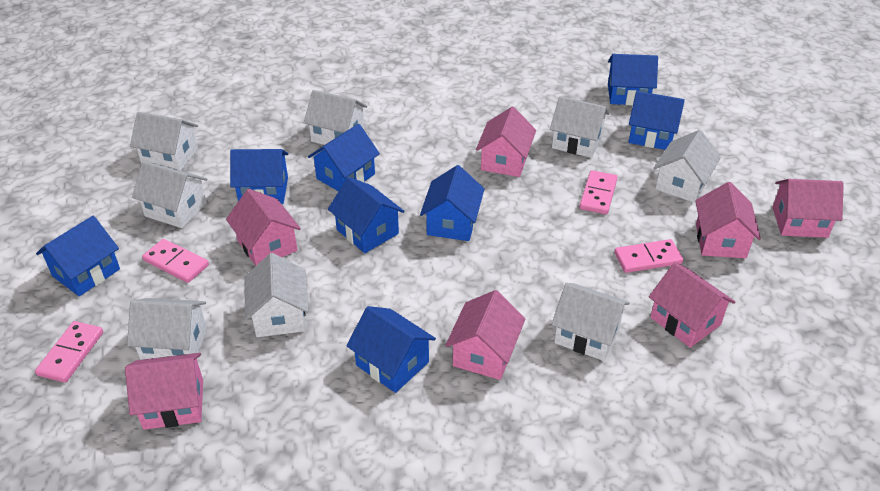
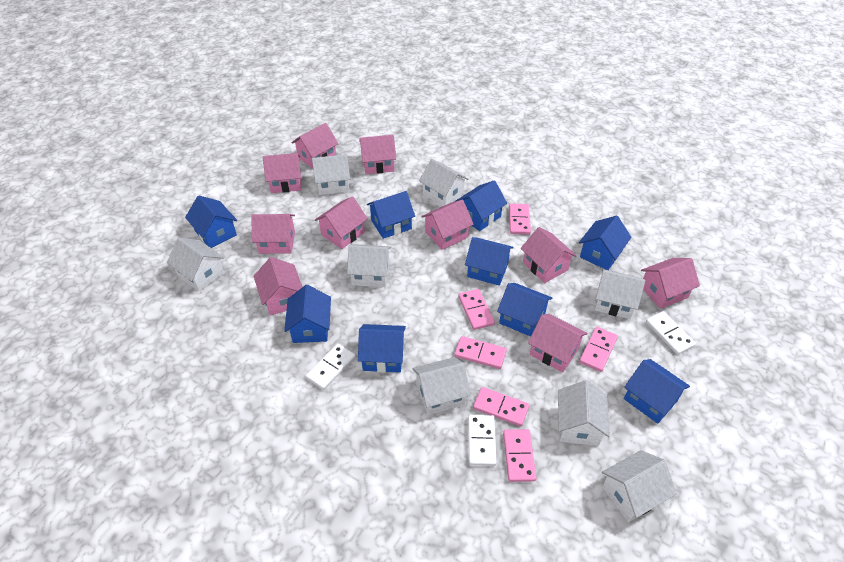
blue house: 8 -> 9
pink domino: 4 -> 6
pink house: 7 -> 10
white domino: 0 -> 3

